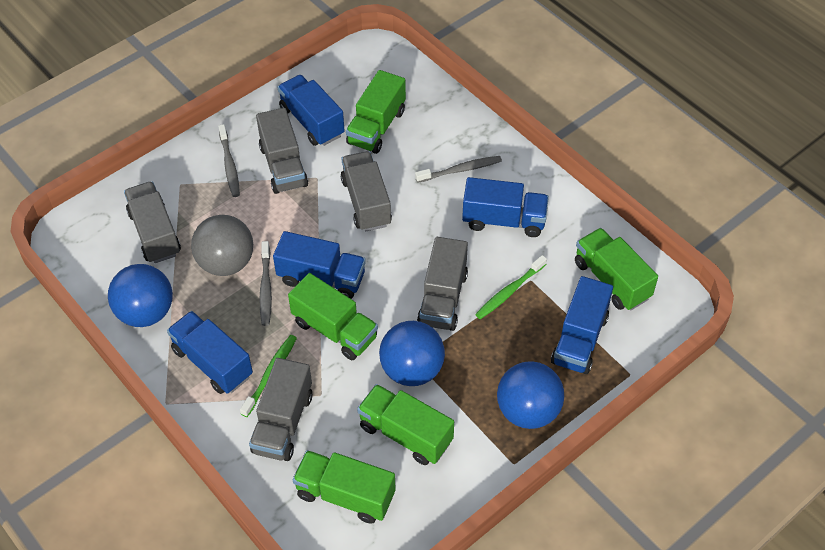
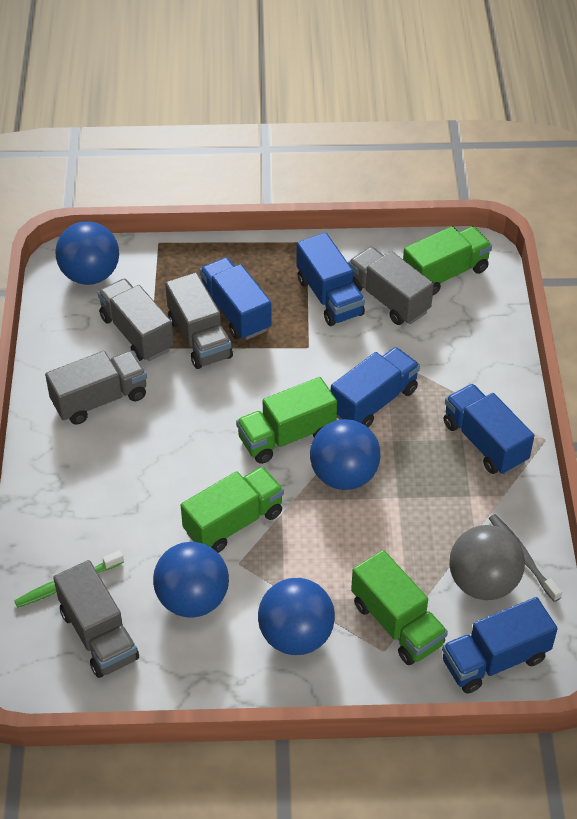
blue ball: 3 -> 4
green toothbrush: 2 -> 1
green truck: 5 -> 4
grey toothbrush: 3 -> 1

